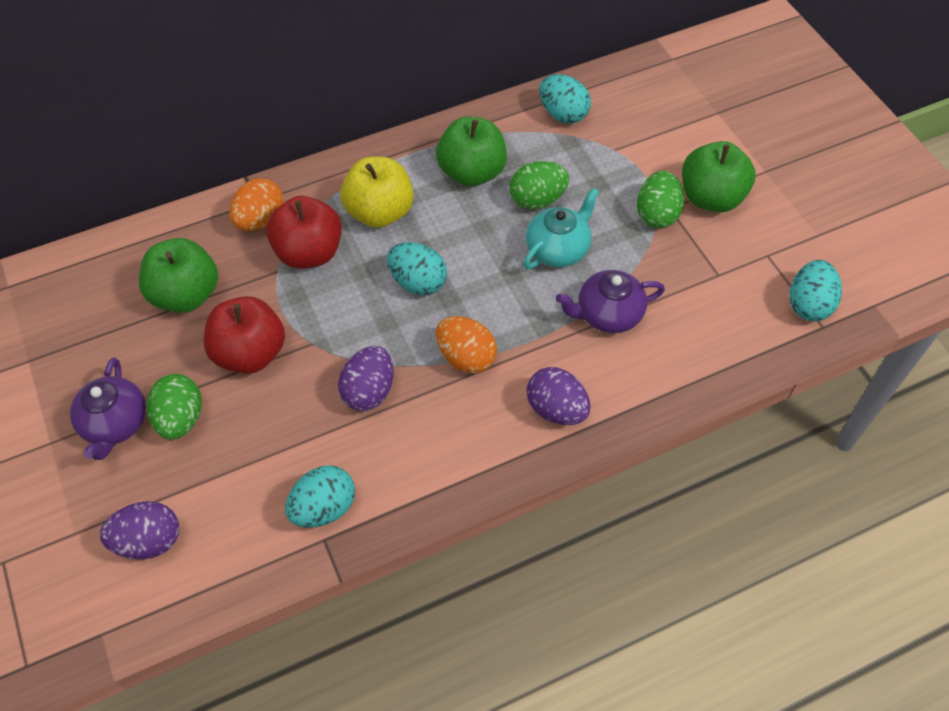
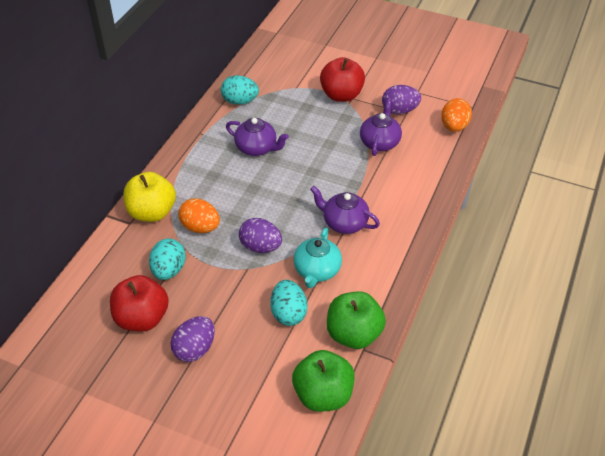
green apple: 3 -> 2
green egg: 3 -> 0
purple teapot: 2 -> 3
turquoise egg: 4 -> 3

